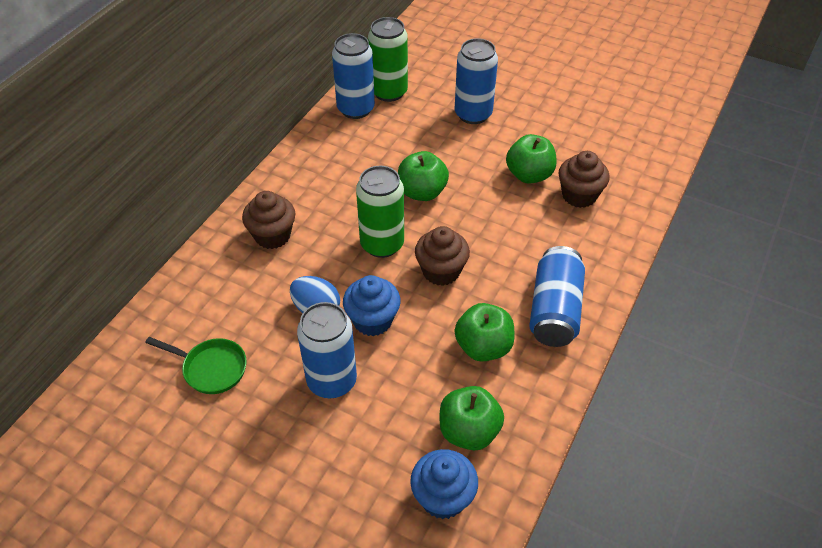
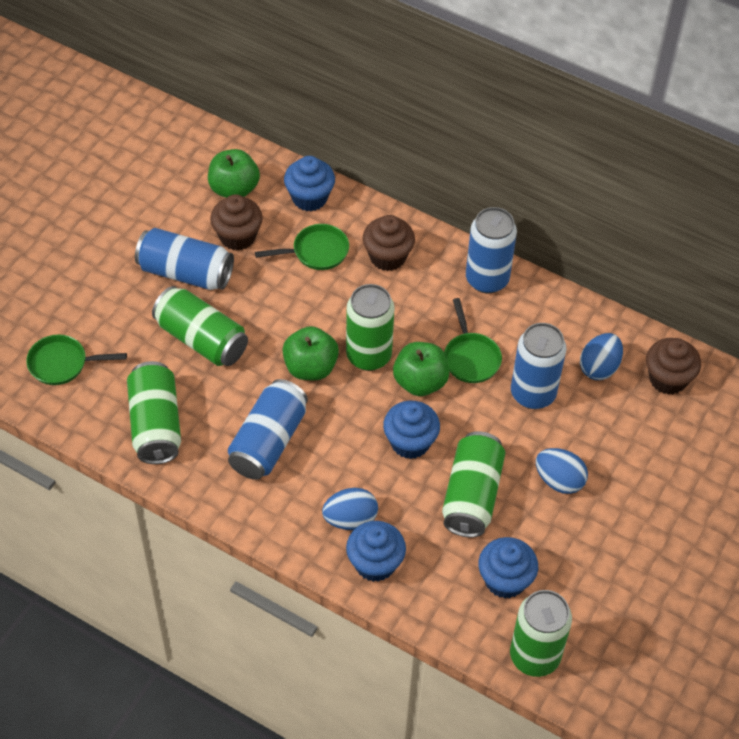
blue cupcake: 2 -> 4
blue egg: 1 -> 3
green apple: 4 -> 3
green can: 2 -> 5
green pan: 1 -> 3

